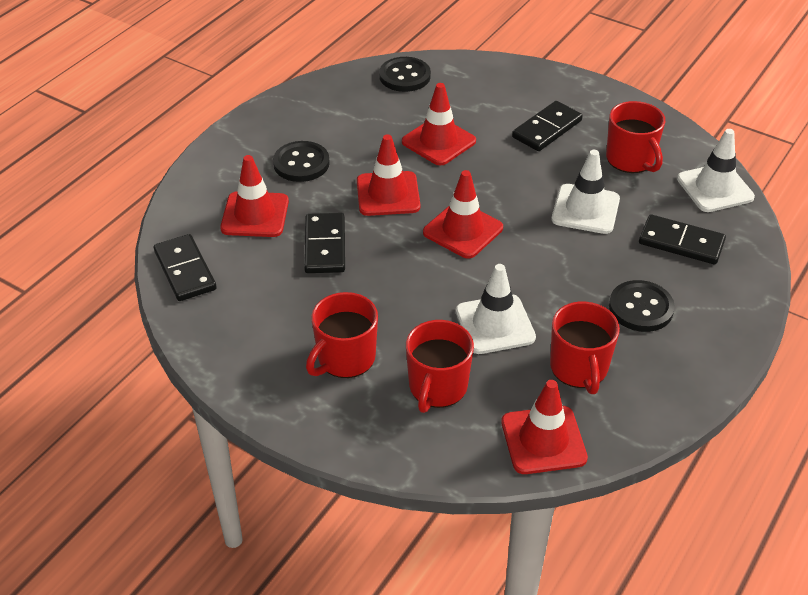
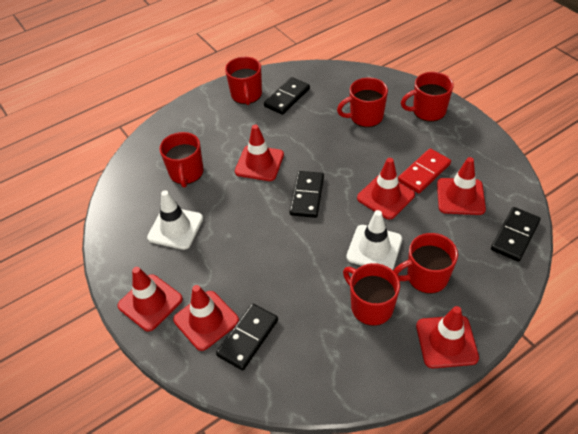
black button: 3 -> 0
red domino: 0 -> 1
red mug: 4 -> 6
red traffic cone: 5 -> 6
white traffic cone: 3 -> 2

